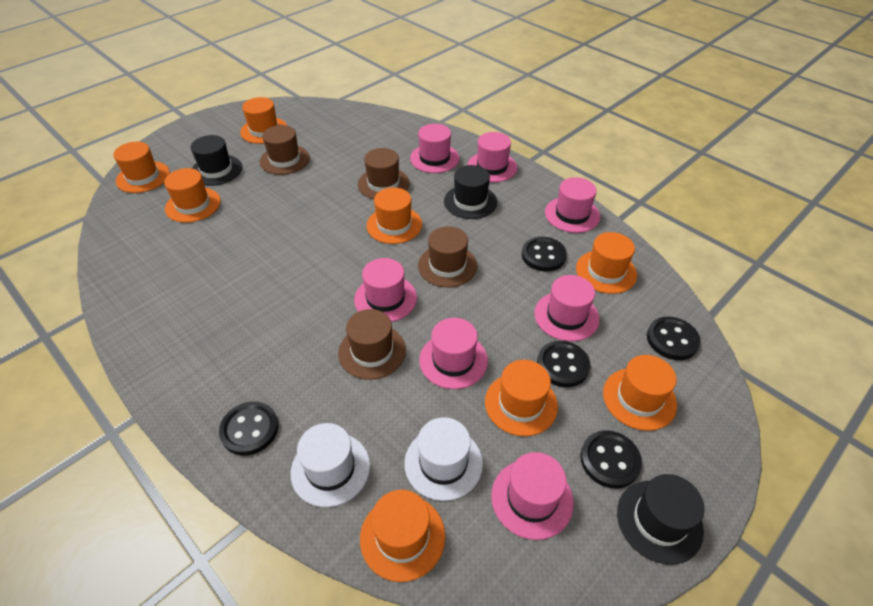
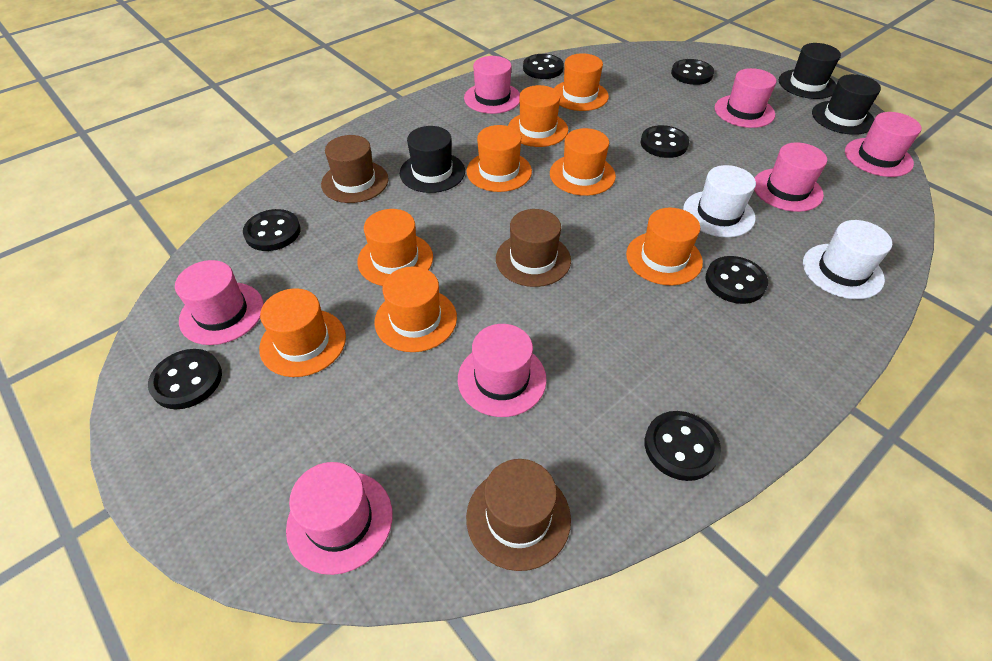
black button: 5 -> 7
brown hat: 4 -> 3

